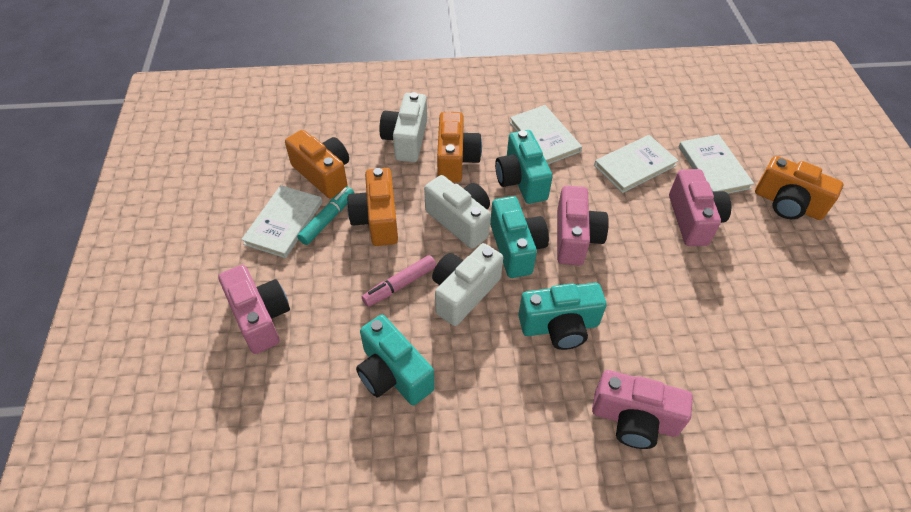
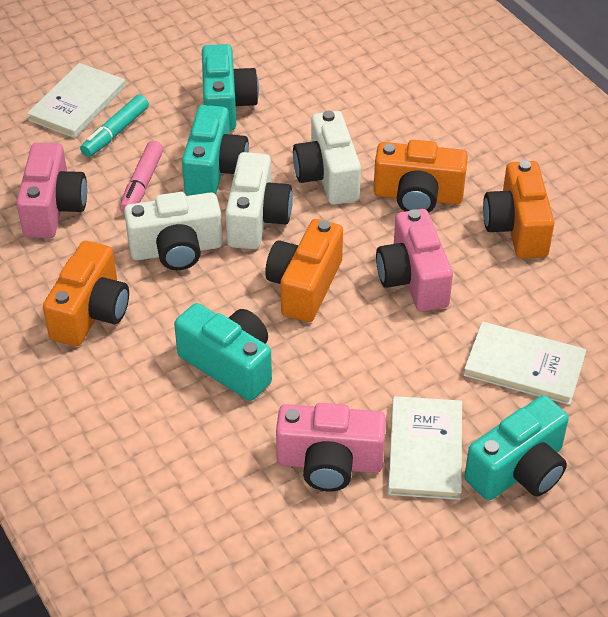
pink camera: 4 -> 3
white book: 4 -> 3

